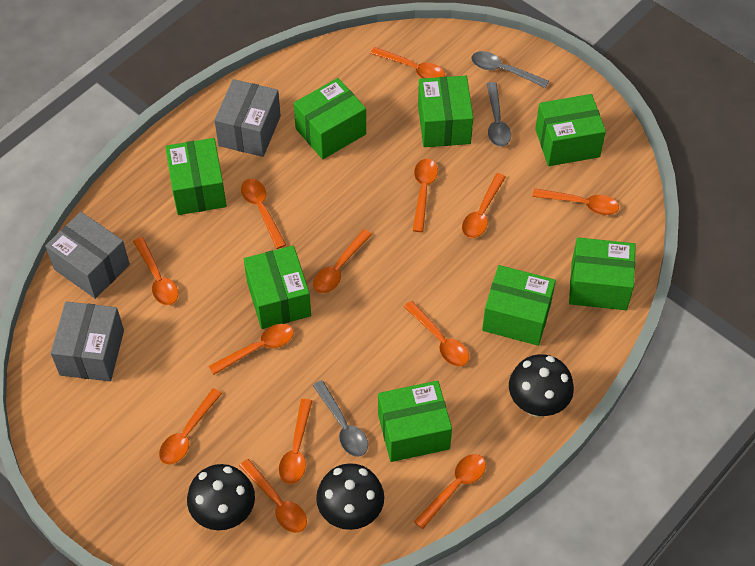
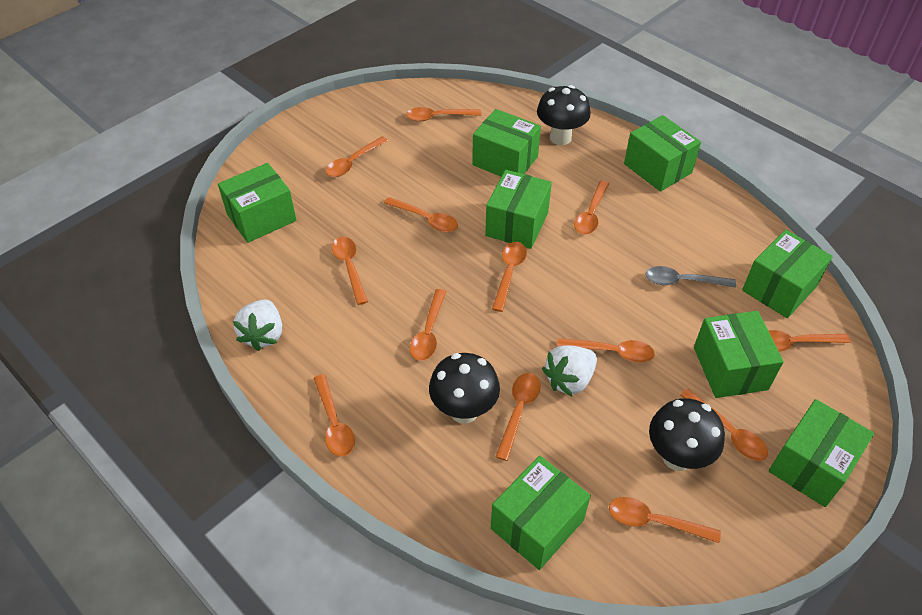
grey box: 3 -> 0
grey spoon: 3 -> 1
white strawberry: 0 -> 2

